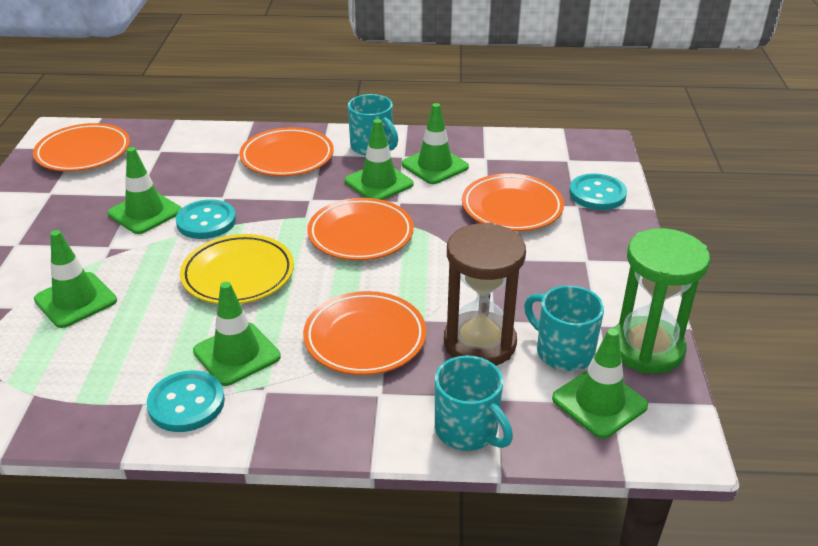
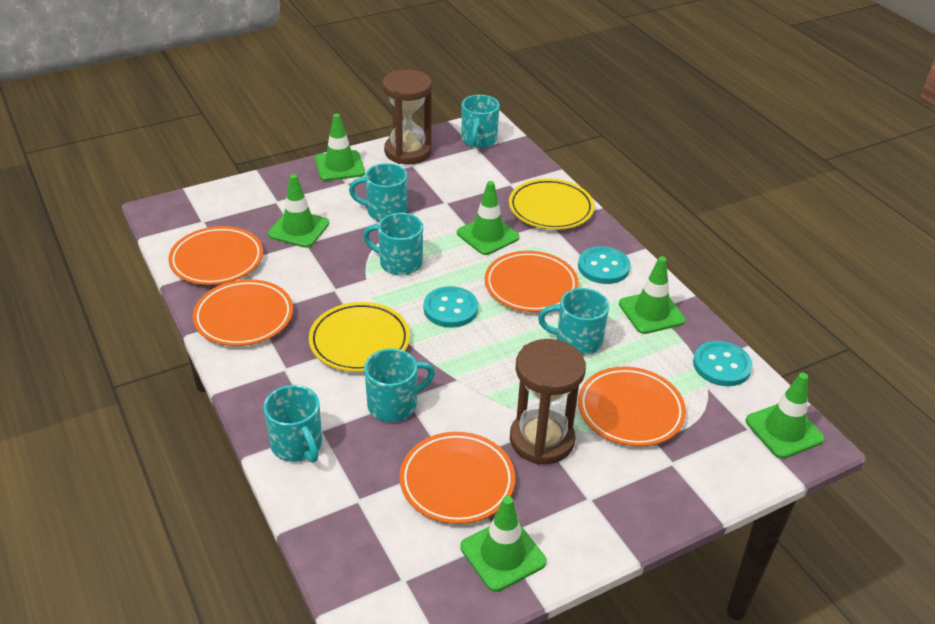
brown hourglass: 1 -> 2
green hourglass: 1 -> 0
turquoise mug: 3 -> 6
yellow plate: 1 -> 2

